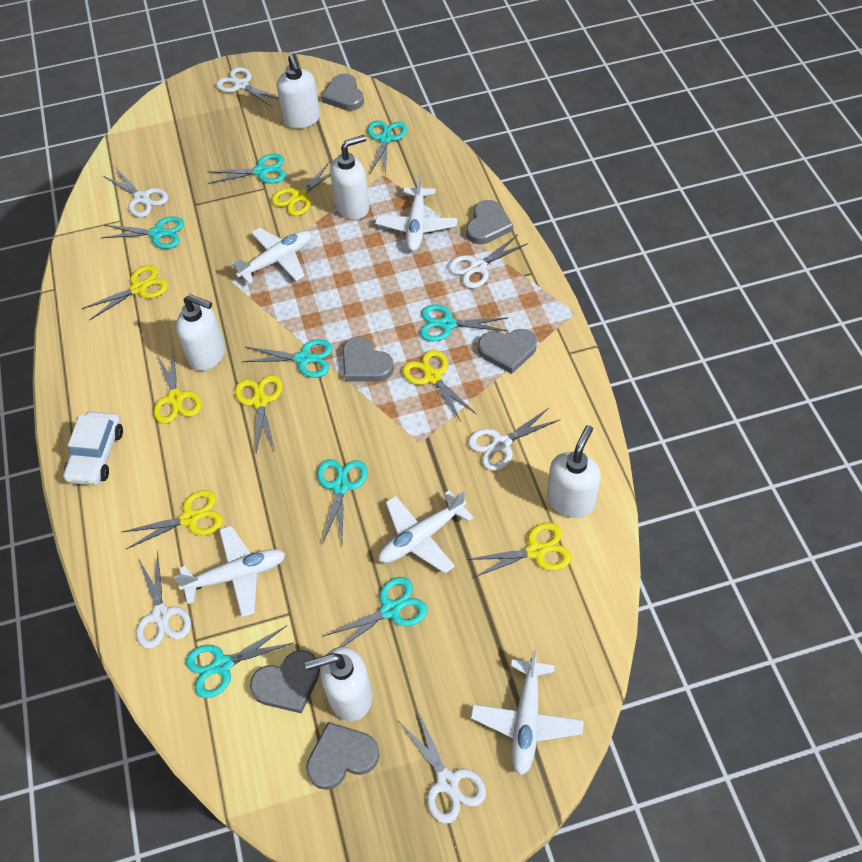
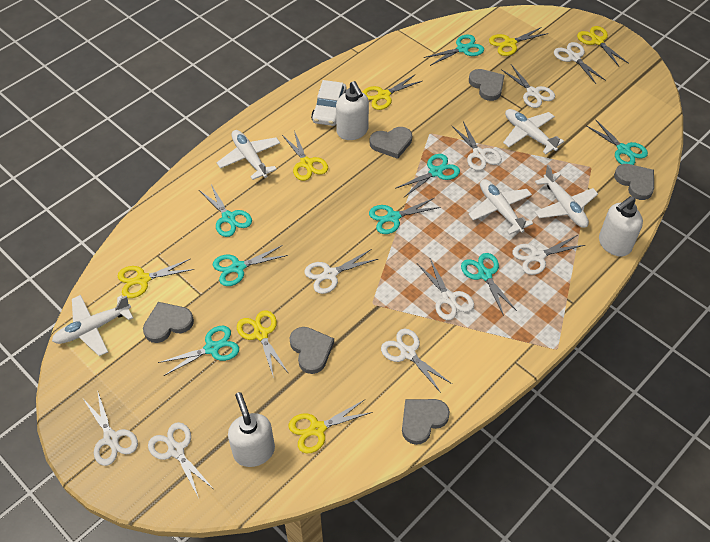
white scissors: 6 -> 9
white soap dispenser: 5 -> 3

